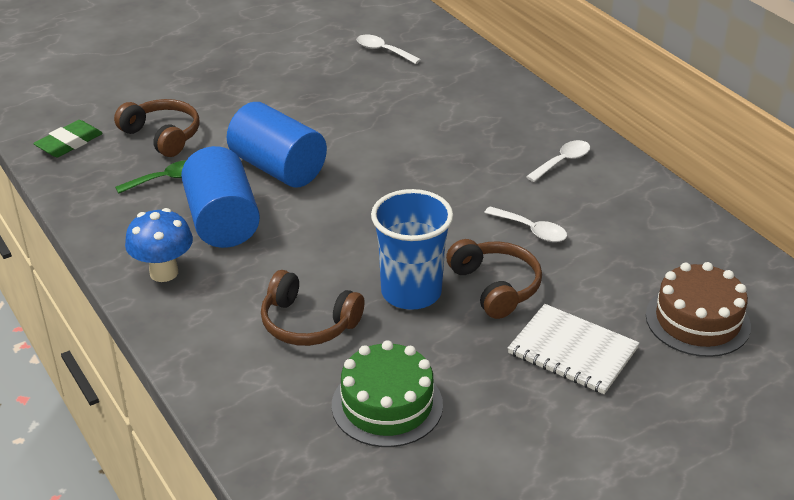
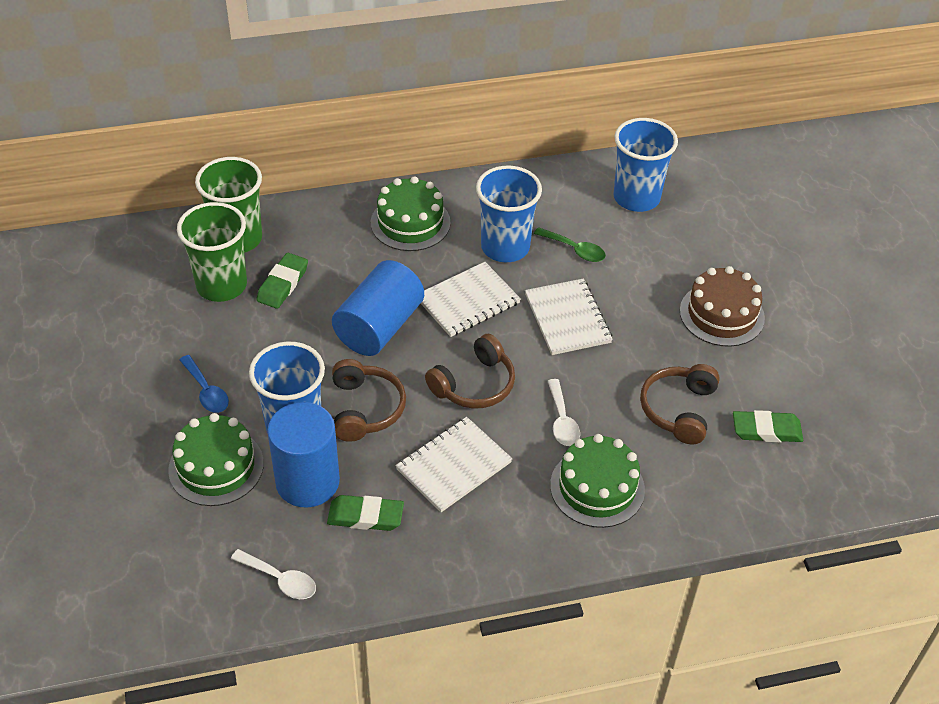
blue cup: 1 -> 3
blue mushroom: 1 -> 0
blue spoon: 0 -> 1
green cake: 1 -> 3
green cup: 0 -> 2
green eraser: 1 -> 3
white notebook: 1 -> 3
white spoon: 3 -> 2

